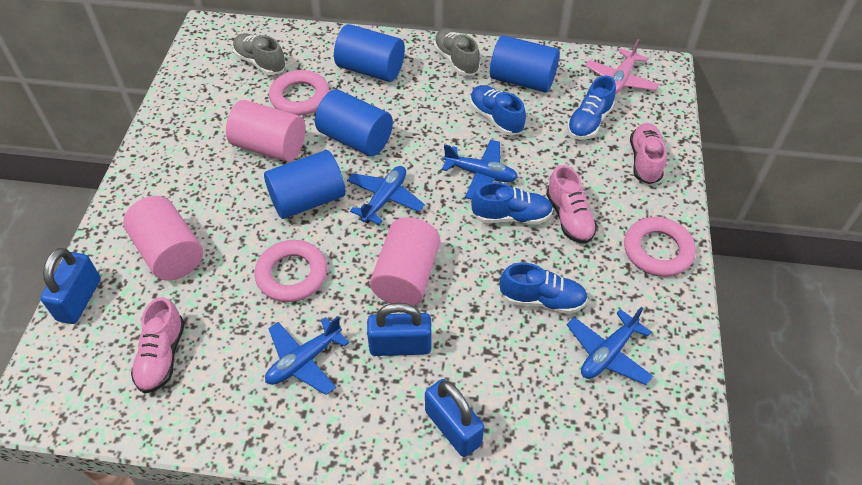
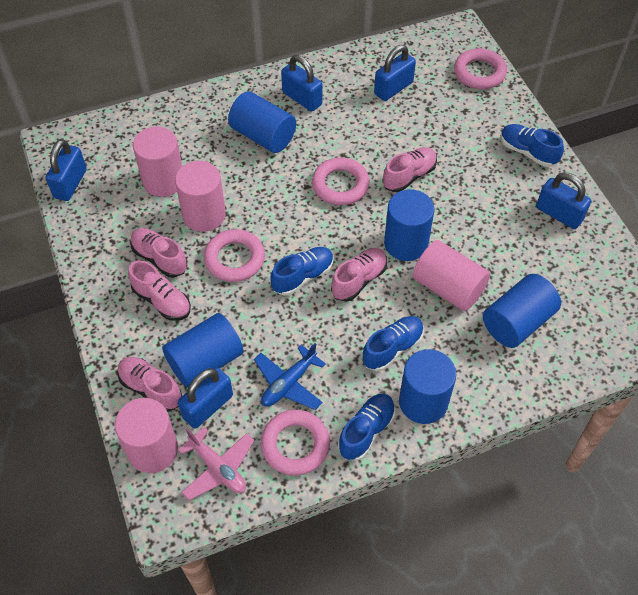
blue cylinder: 4 -> 5
blue padlock: 3 -> 5
blue plane: 4 -> 1
grey shoe: 2 -> 0
pink cylinder: 3 -> 4
pink ring: 3 -> 4
pink shoe: 3 -> 5

